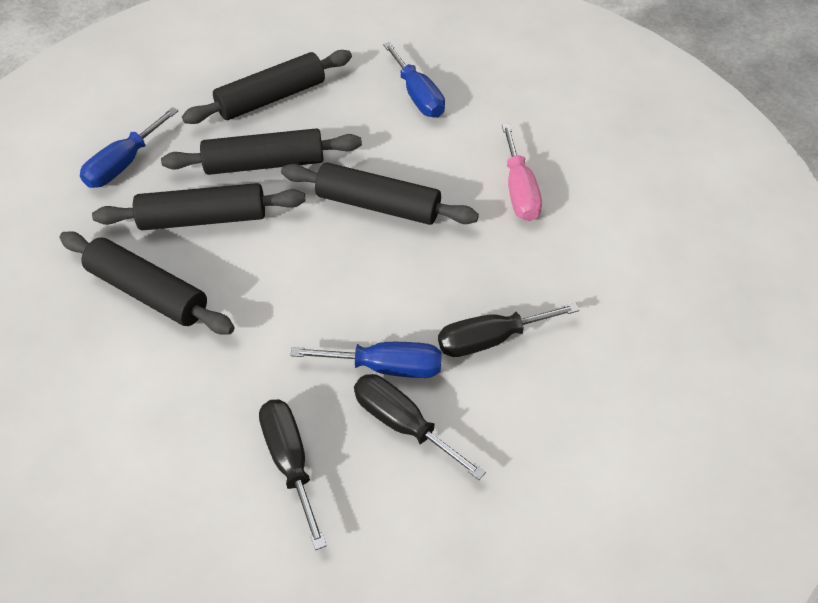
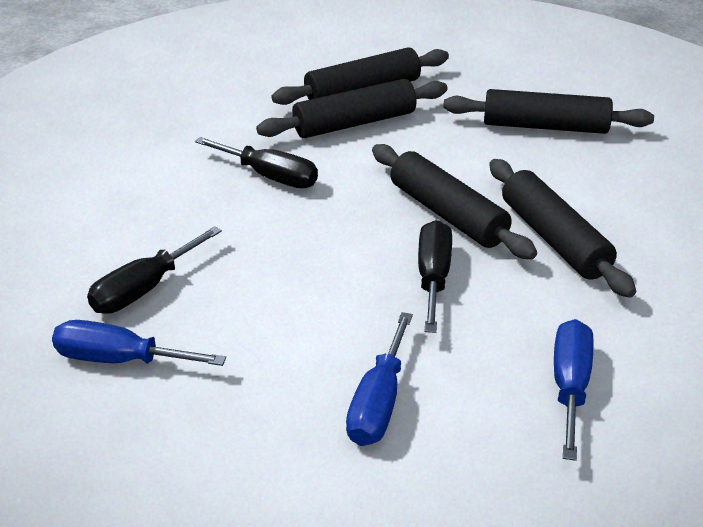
pink screwdriver: 1 -> 0

